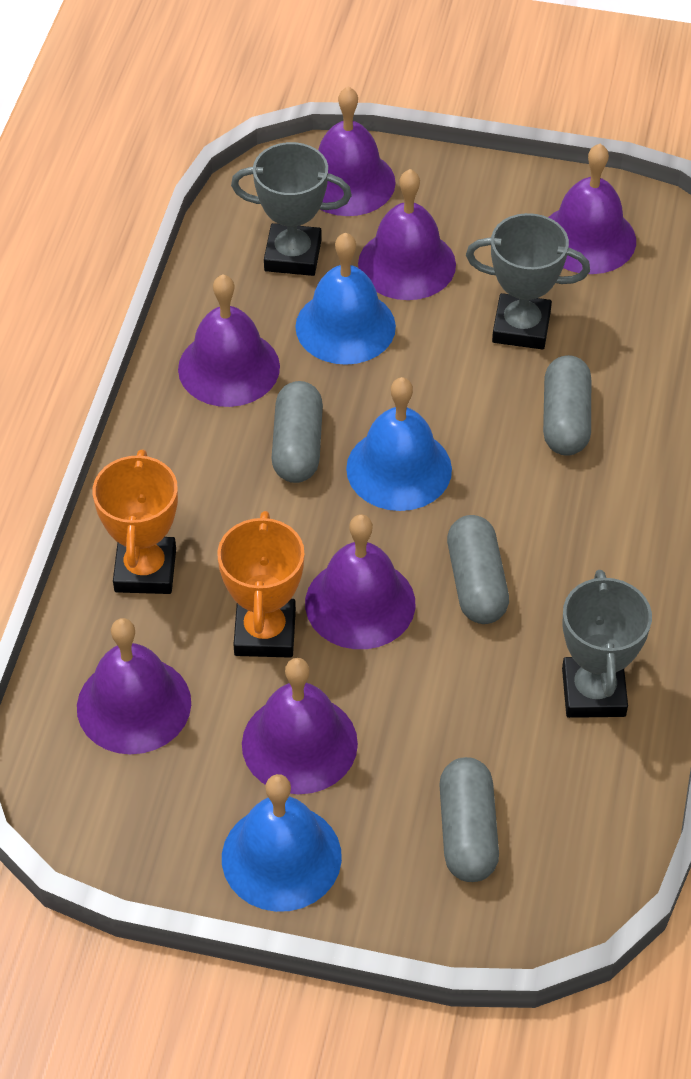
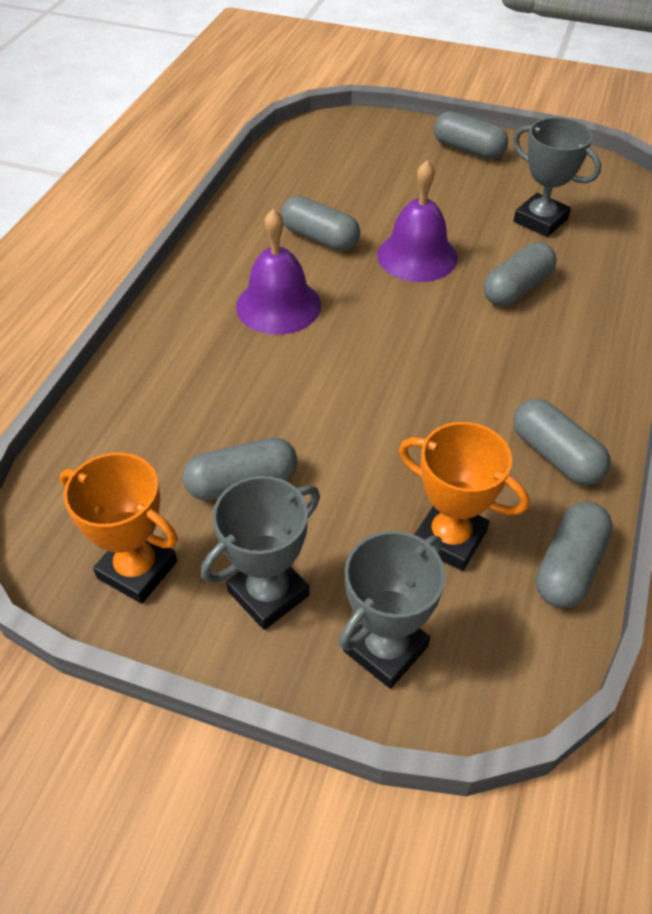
blue bell: 3 -> 0
grey capsule: 4 -> 6
purple bell: 7 -> 2

